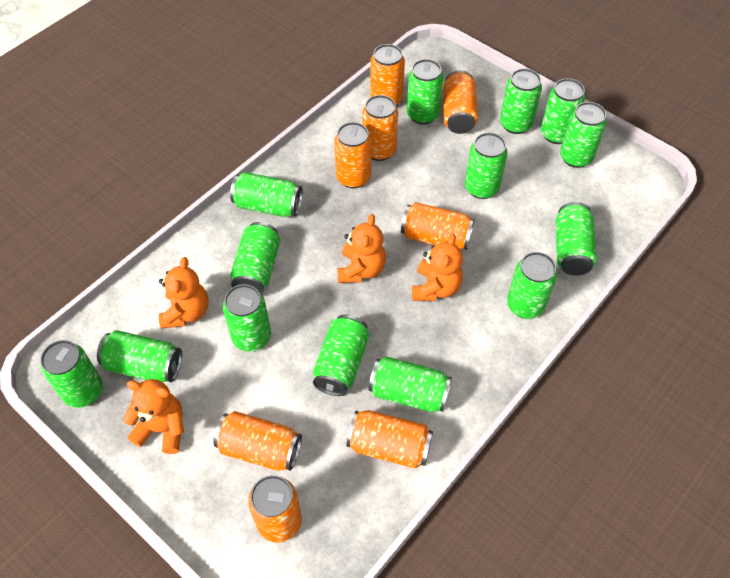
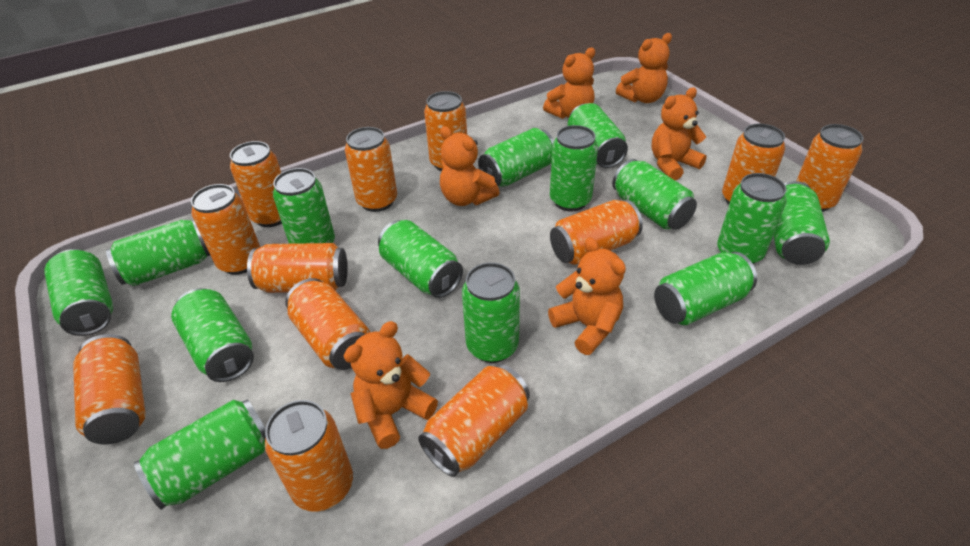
orange can: 8 -> 12
orange teddy bear: 4 -> 6

